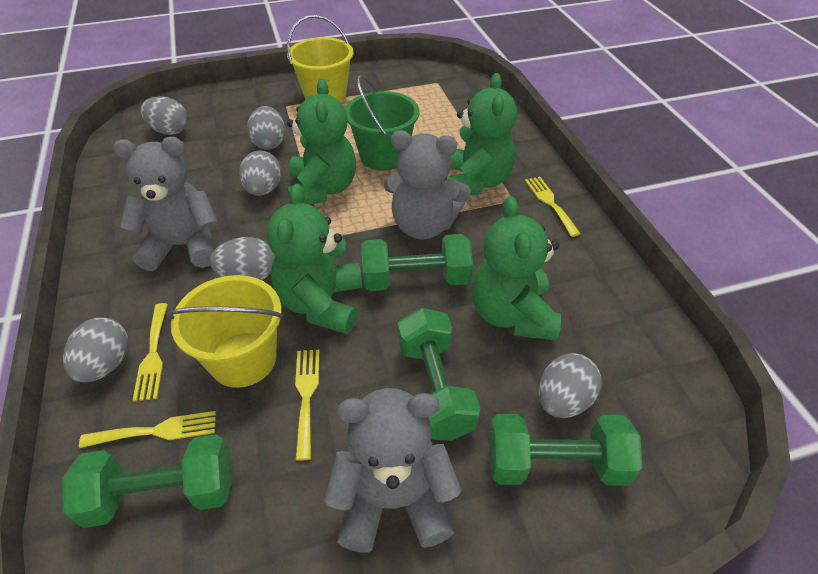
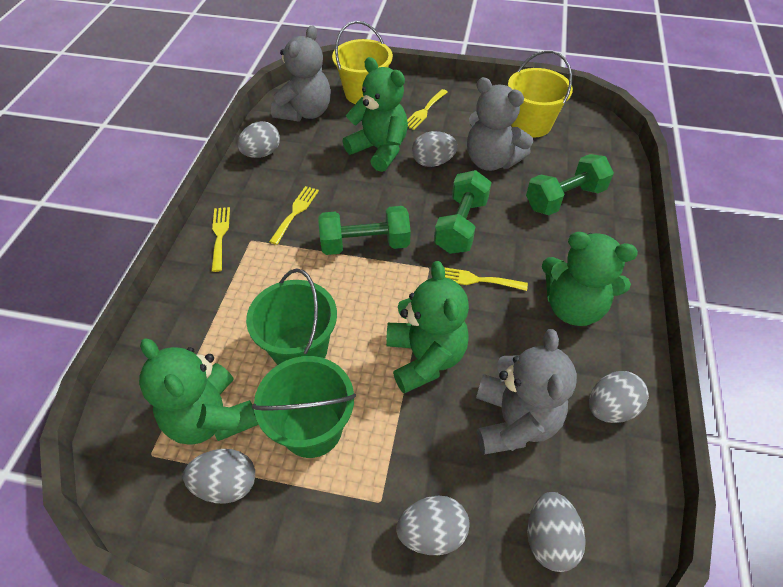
green bucket: 1 -> 2
green dumbbell: 4 -> 3

